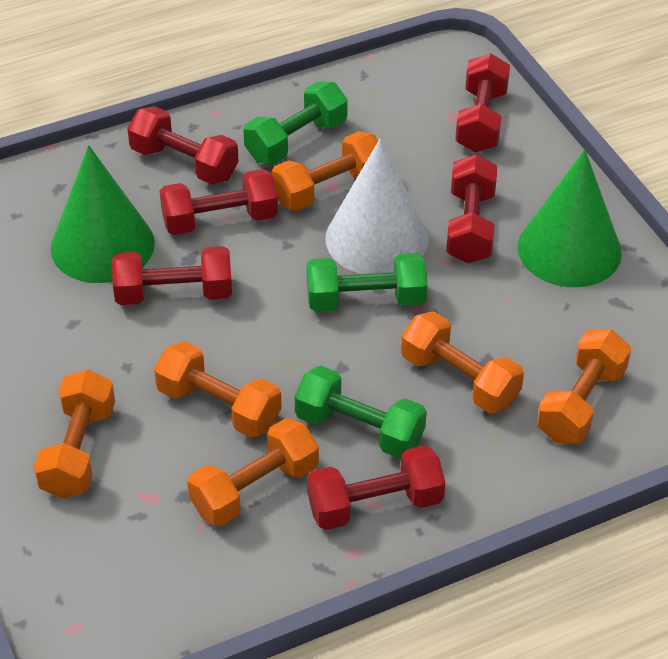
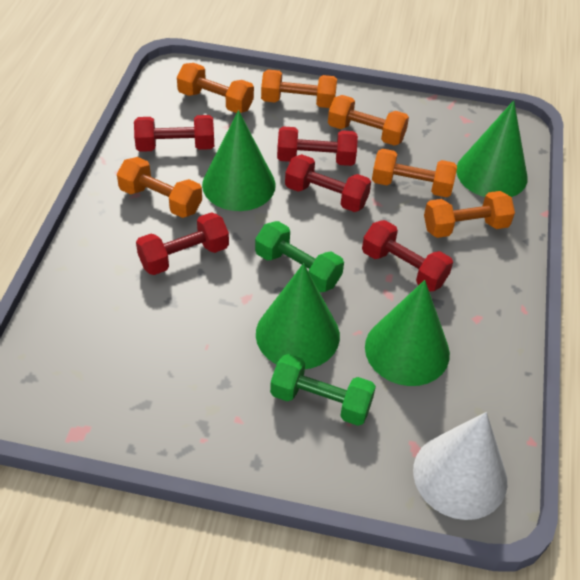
green cone: 2 -> 4
green dumbbell: 3 -> 2
red dumbbell: 6 -> 5

